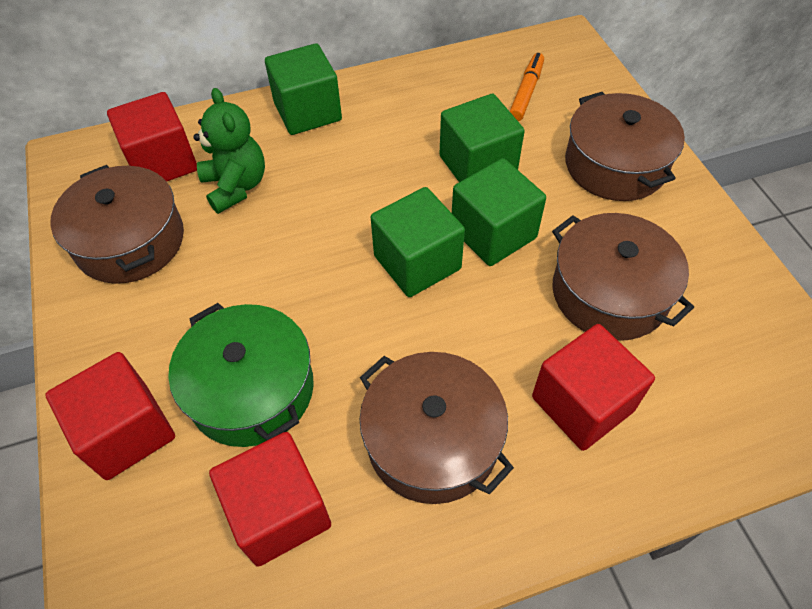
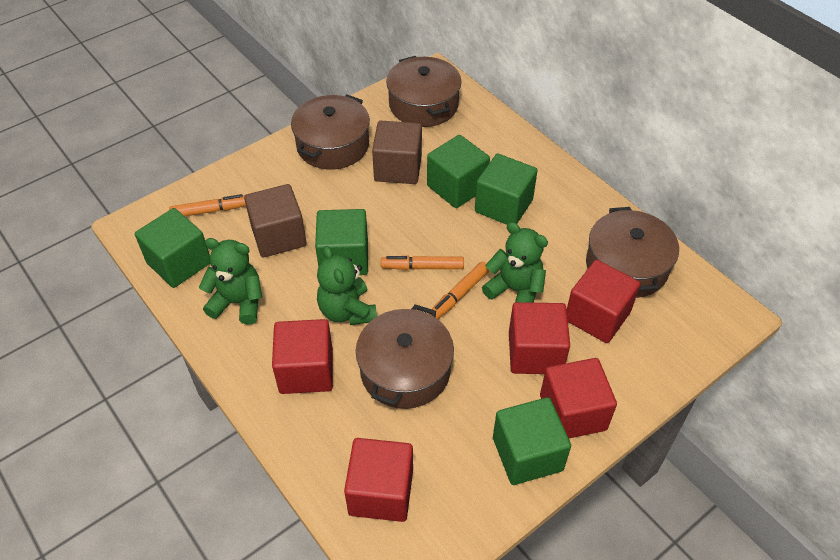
brown cube: 0 -> 2
green cube: 4 -> 5
green pot: 1 -> 0
green teddy bear: 1 -> 3
orange marker: 1 -> 3
red cube: 4 -> 5

